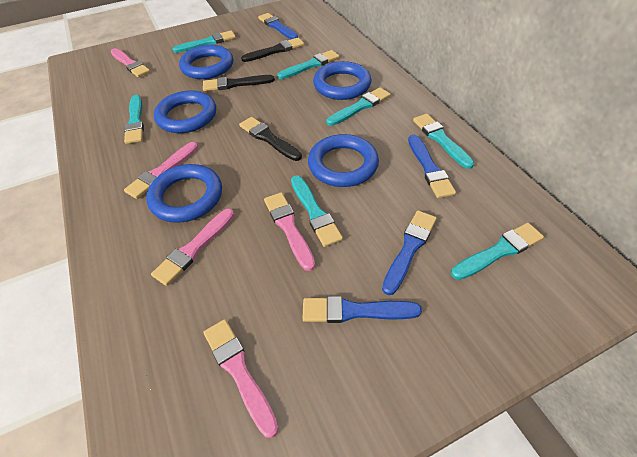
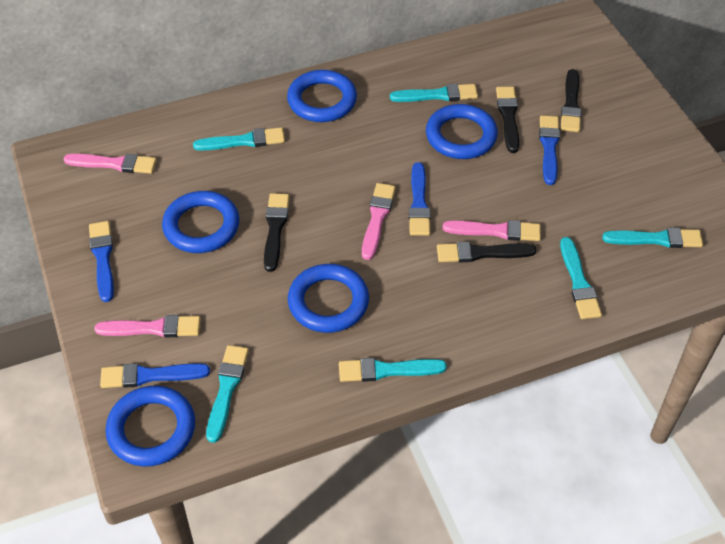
black brush: 3 -> 4
pink brush: 5 -> 4
turquoise brush: 7 -> 6

